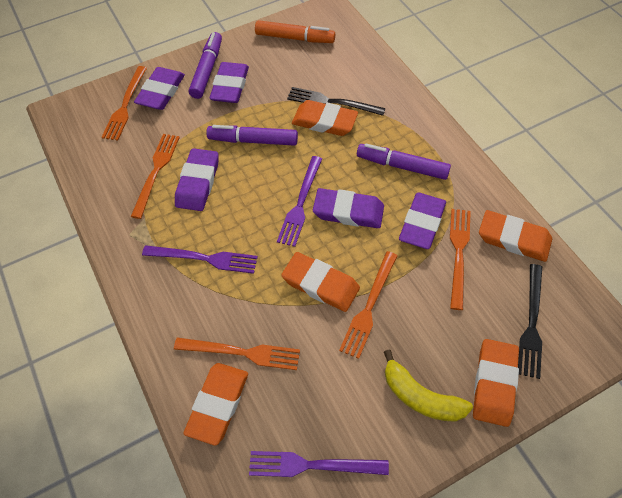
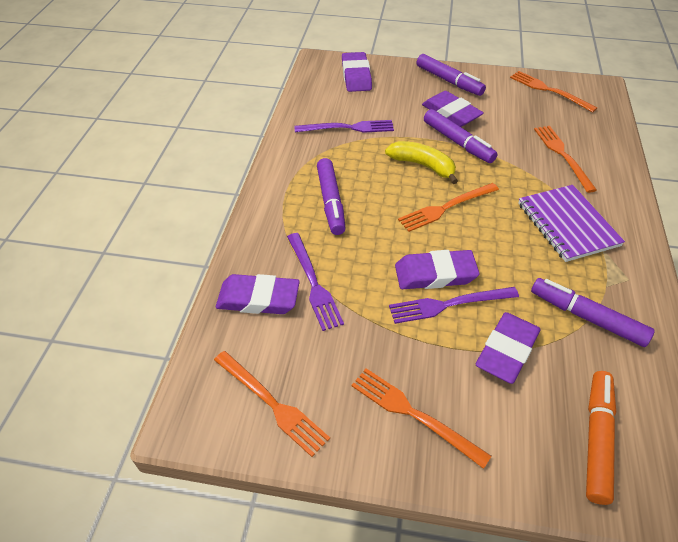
black fork: 2 -> 0
orange eraser: 5 -> 0
purple marker: 3 -> 4
purple notebook: 0 -> 1

